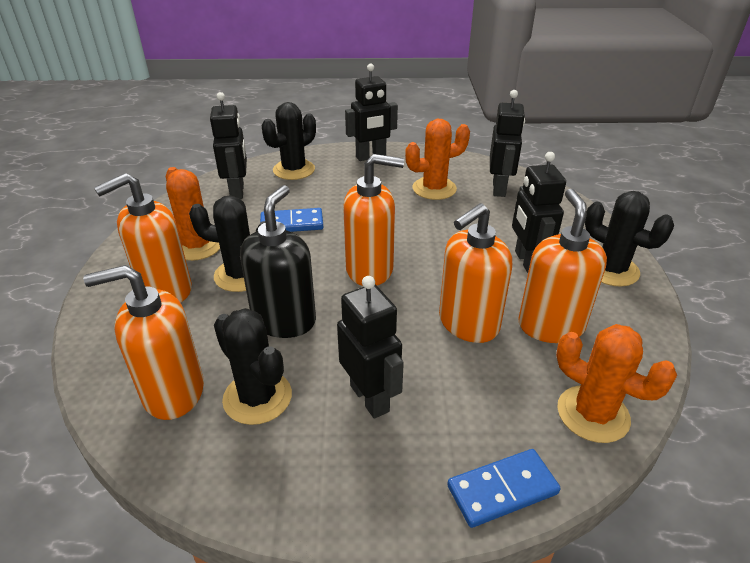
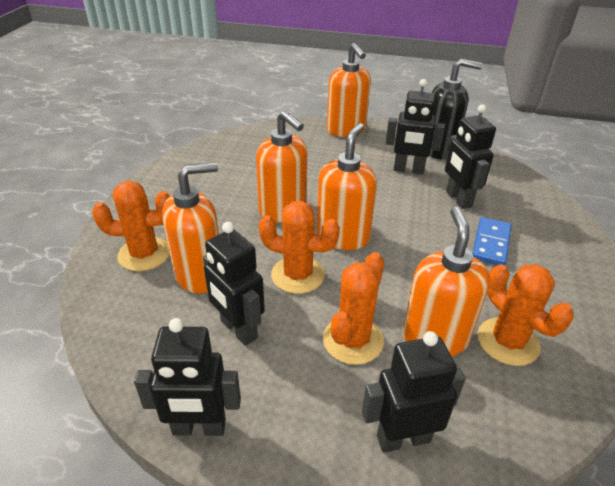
black cactus: 4 -> 0
blue domino: 2 -> 1
orange cactus: 3 -> 4

